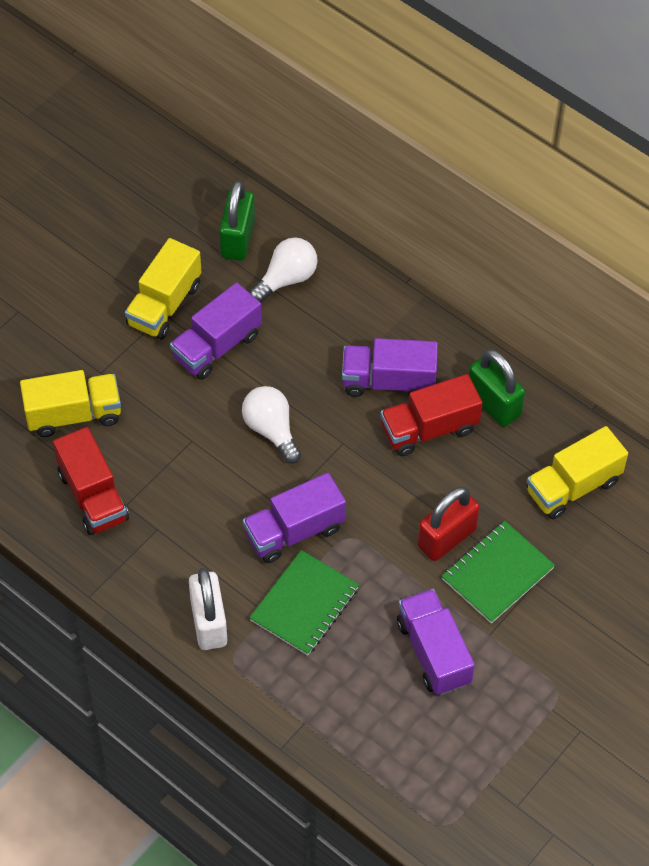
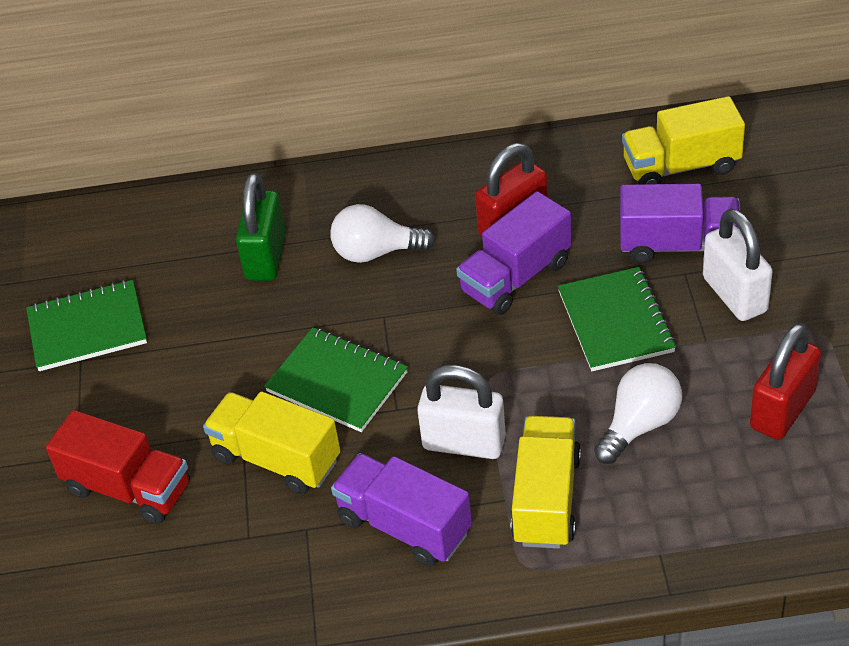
green notebook: 2 -> 3
green padlock: 2 -> 1
purple truck: 4 -> 3
red padlock: 1 -> 2
red truck: 2 -> 1
white padlock: 1 -> 2

